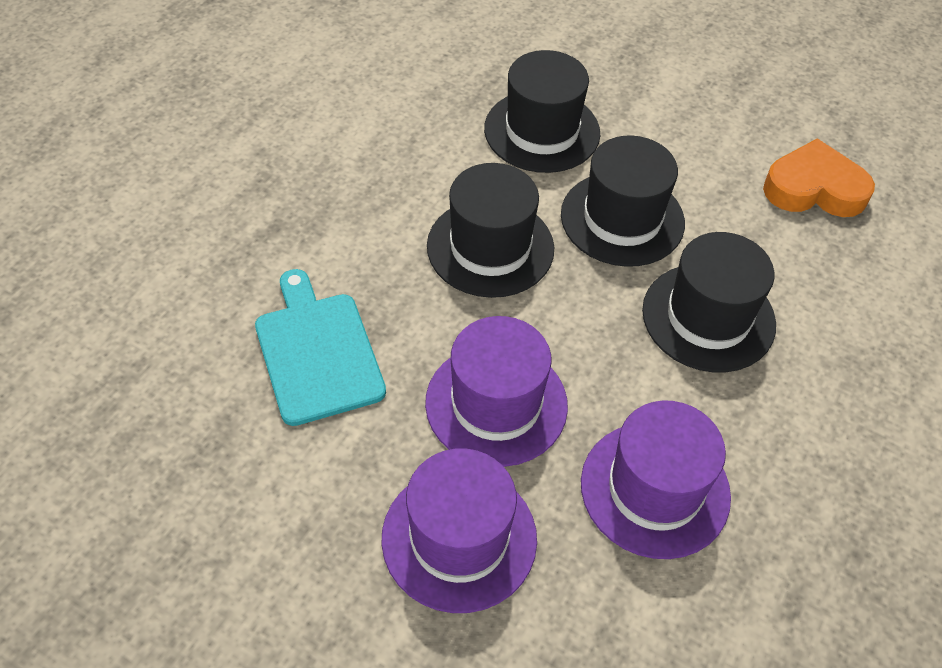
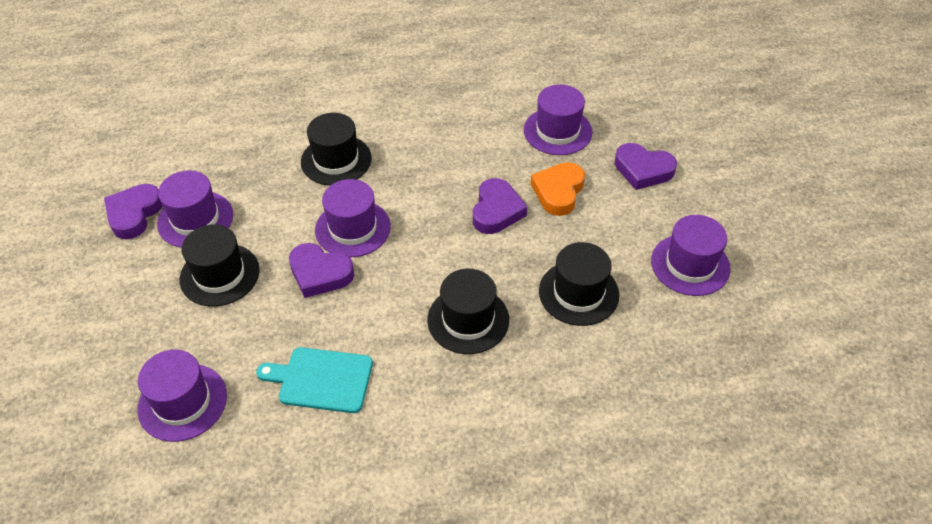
purple hat: 3 -> 5
purple heart: 0 -> 4

